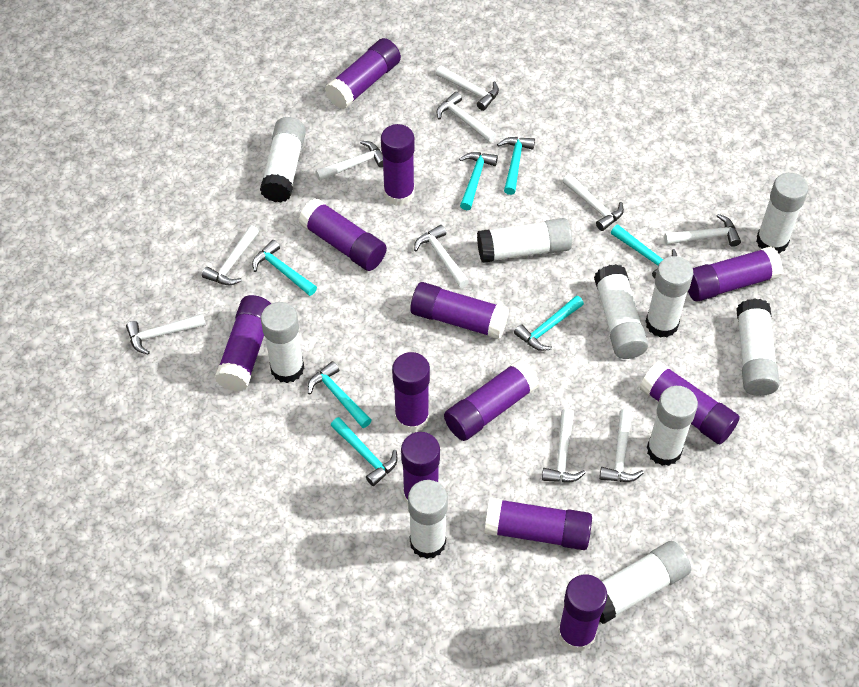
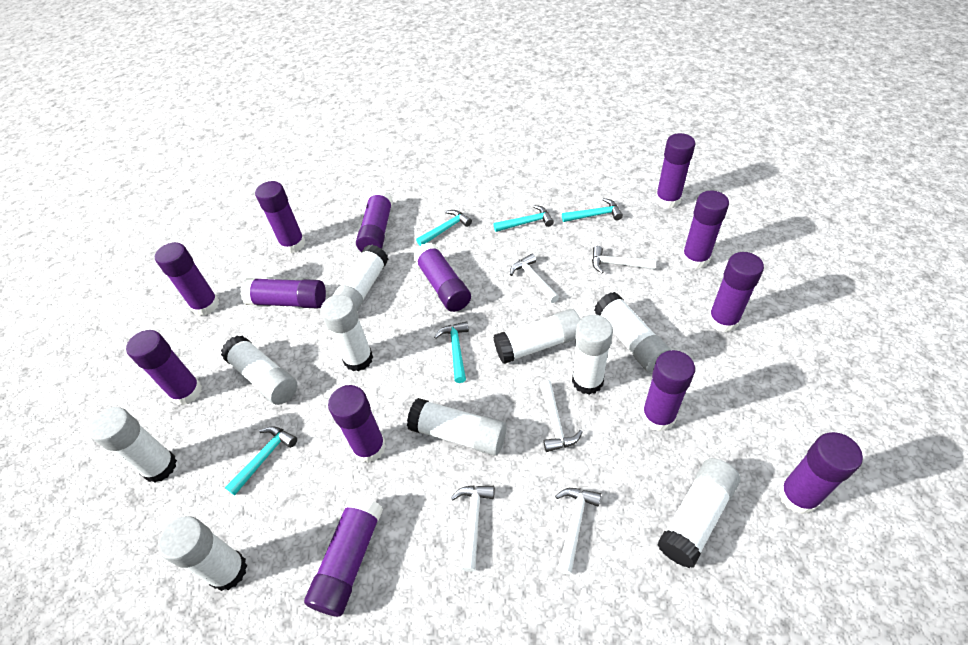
purple glue stick: 12 -> 13
turquoise hammer: 7 -> 5
white hammer: 10 -> 5

